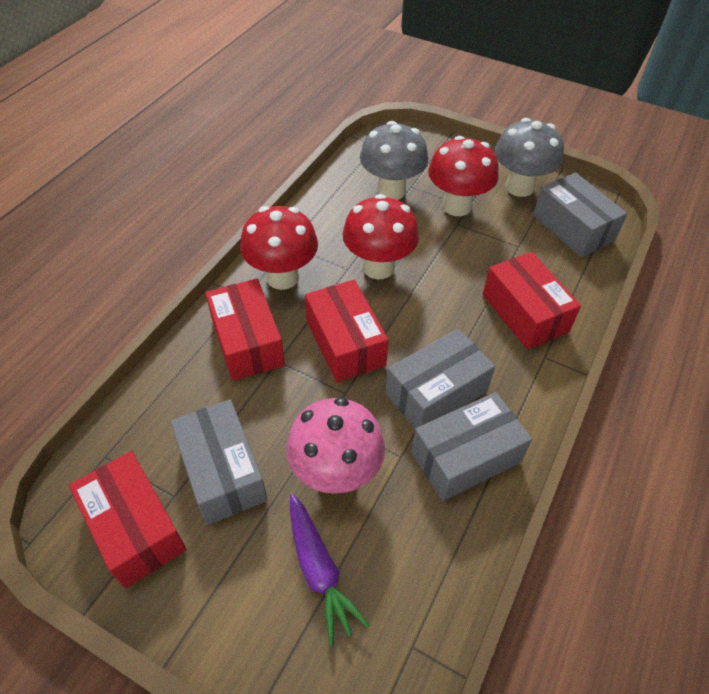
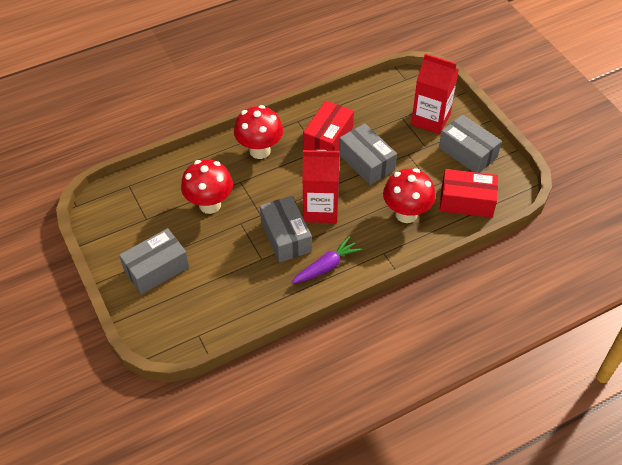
grey mushroom: 2 -> 0
pink mushroom: 1 -> 0
red box: 4 -> 2
red carton: 0 -> 2

